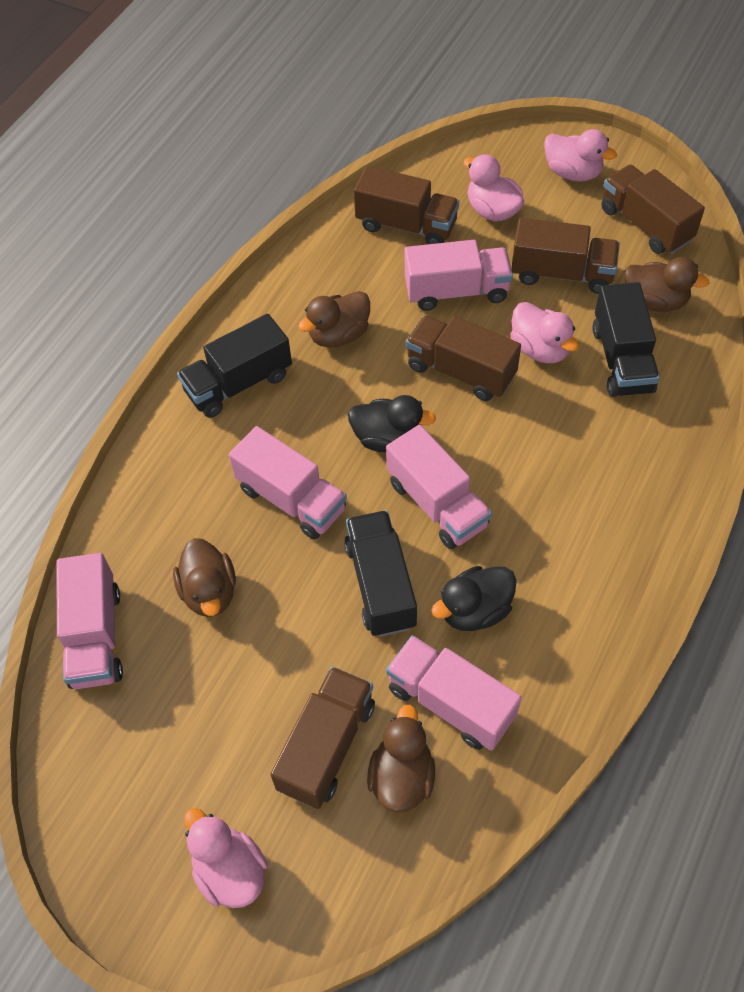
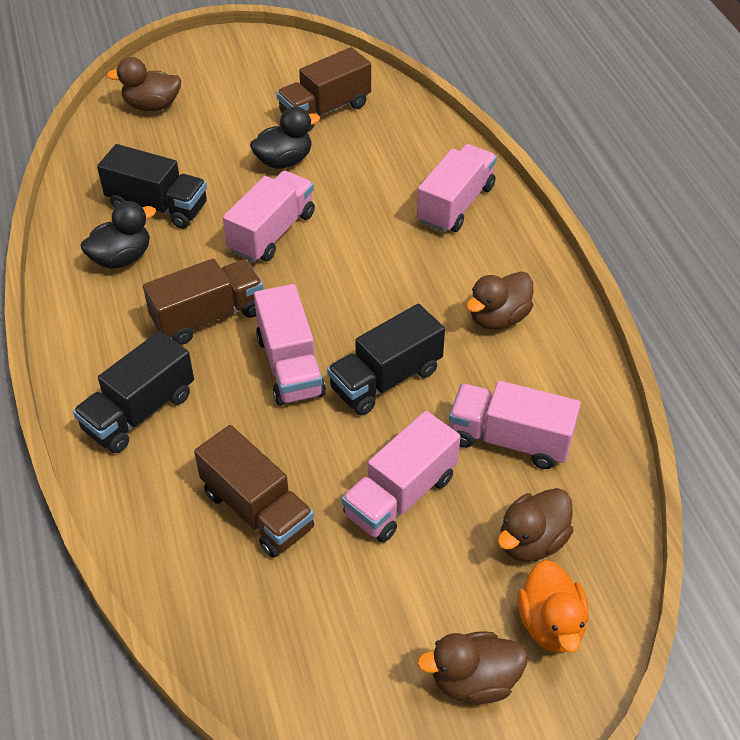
brown truck: 5 -> 3
orange duck: 0 -> 1
pink duck: 4 -> 0

